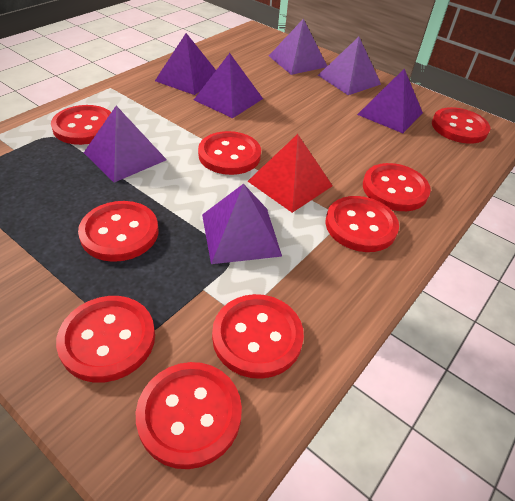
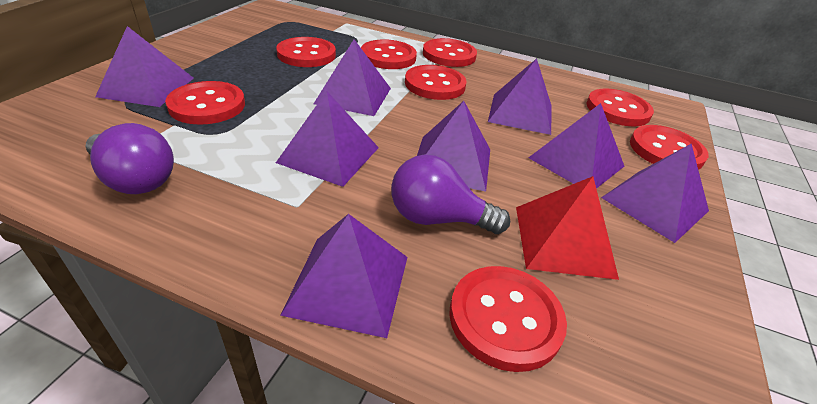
purple light bulb: 0 -> 2
purple pyramid: 7 -> 8
red button: 9 -> 8

